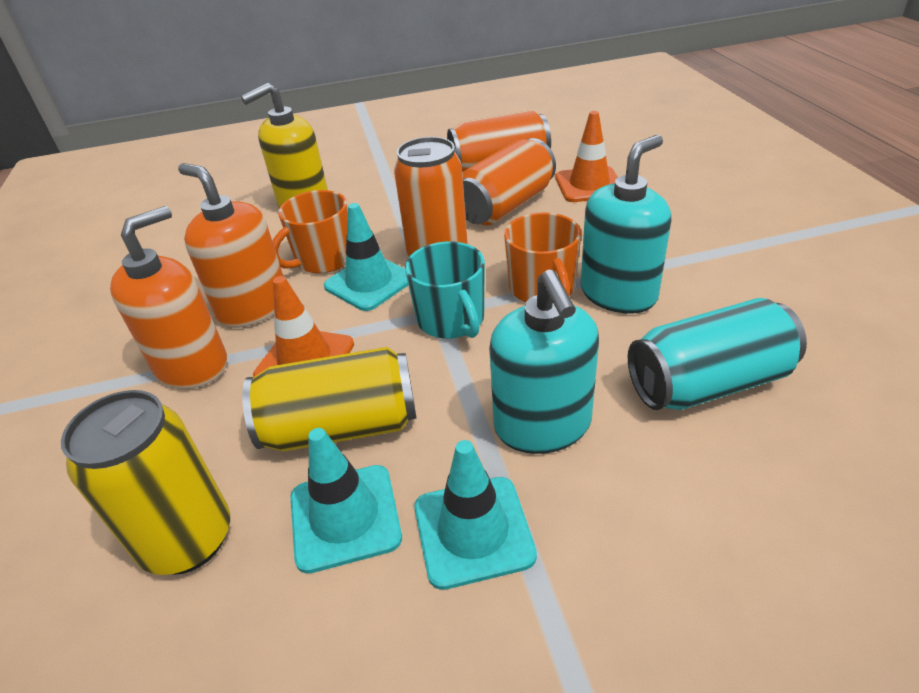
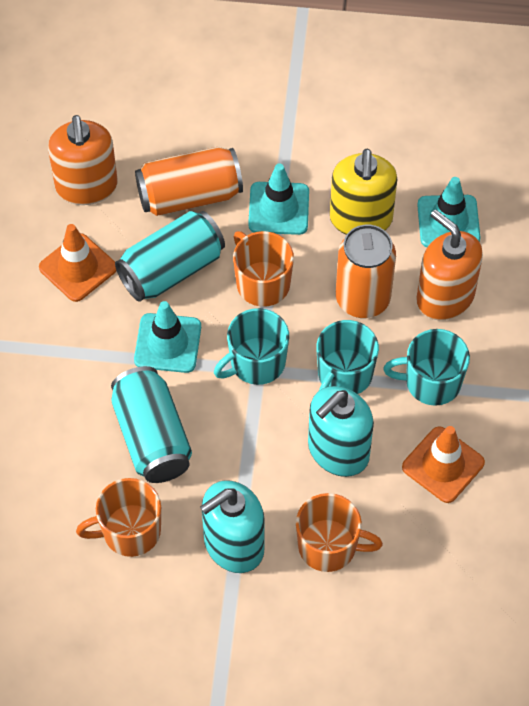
orange can: 3 -> 2
orange mug: 2 -> 3
turquoise can: 1 -> 2
turquoise mug: 1 -> 3
yellow can: 2 -> 0

